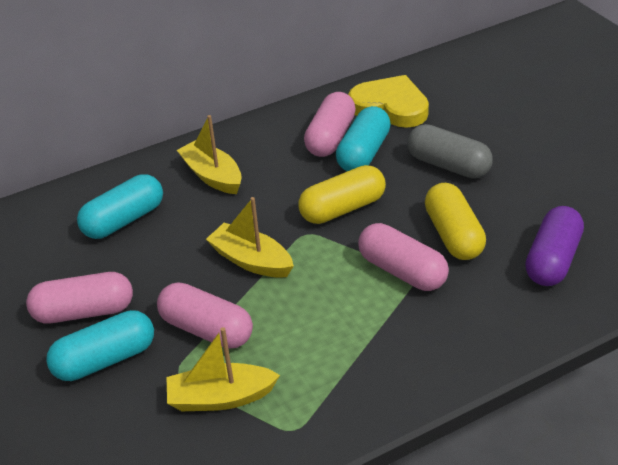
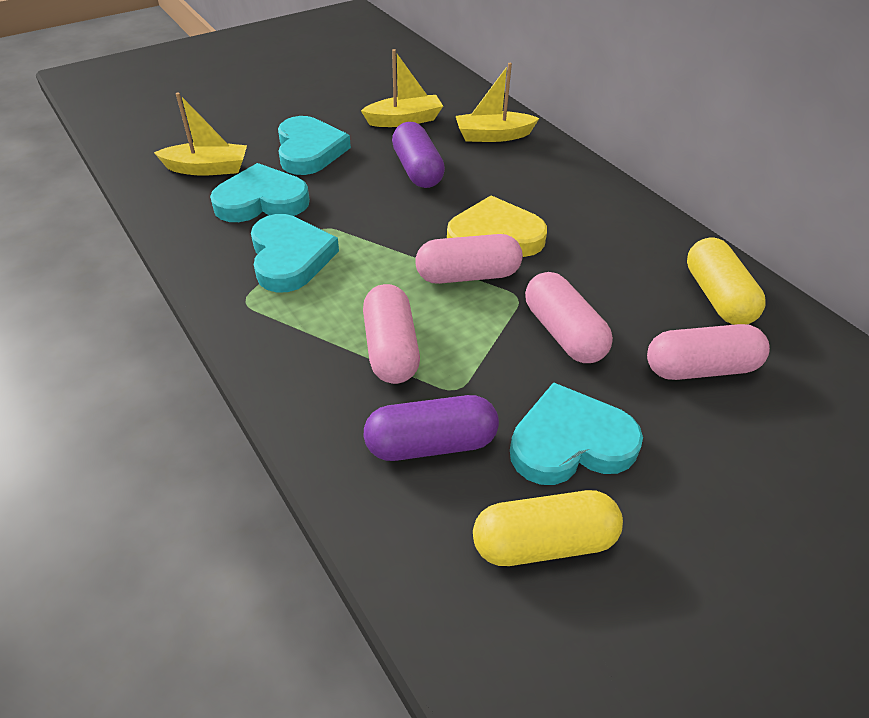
grey capsule: 1 -> 0
purple capsule: 1 -> 2
turquoise capsule: 3 -> 0
turquoise heart: 0 -> 4

